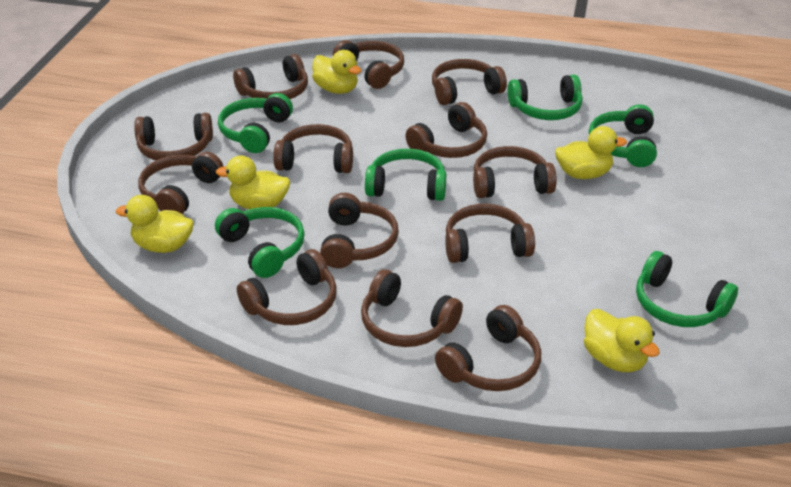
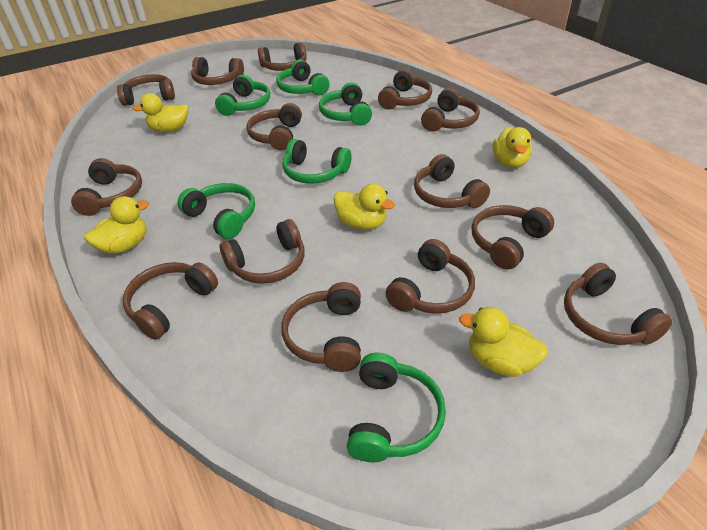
brown headphones: 13 -> 14

